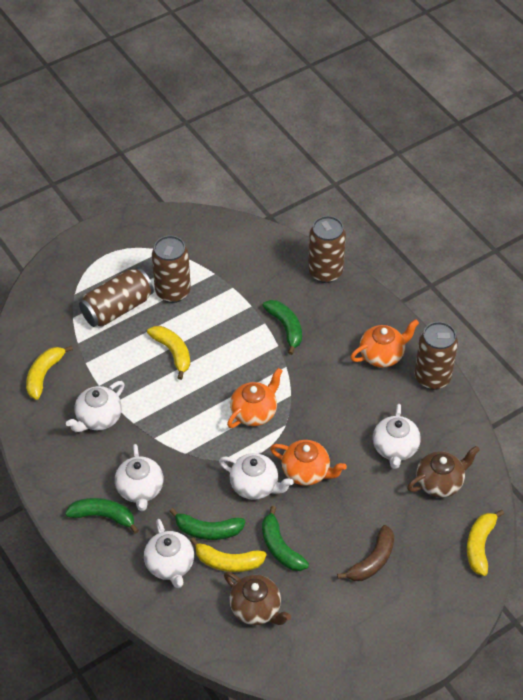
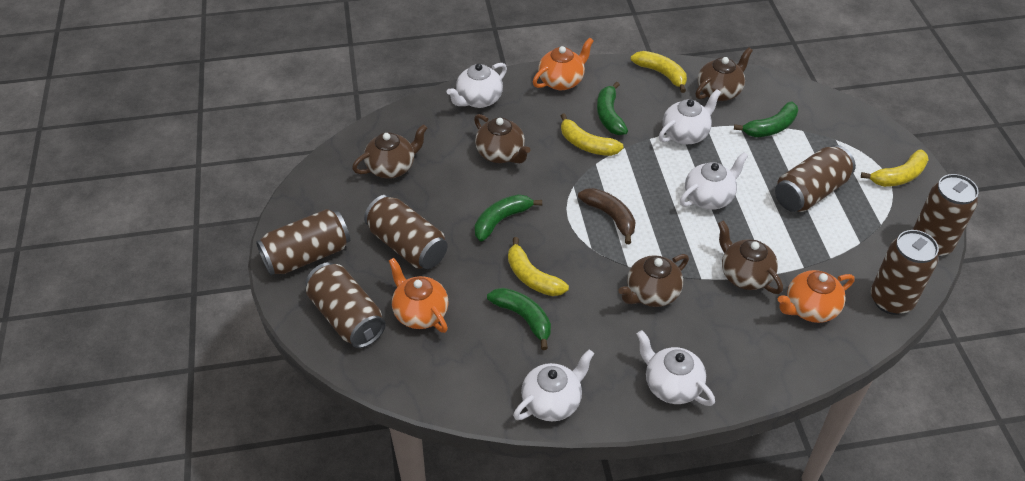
brown can: 4 -> 6
brown teapot: 2 -> 5

